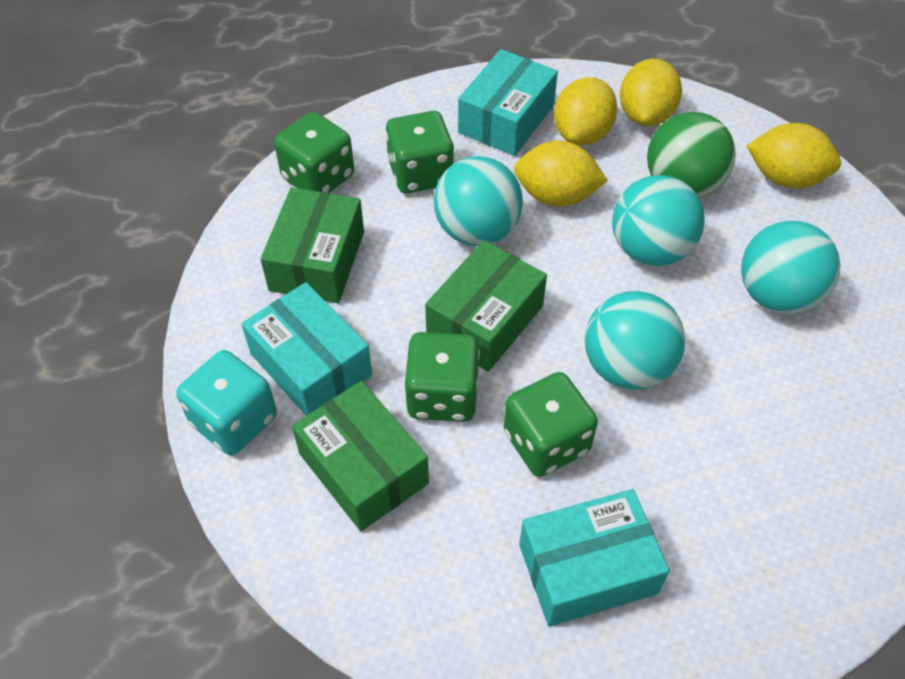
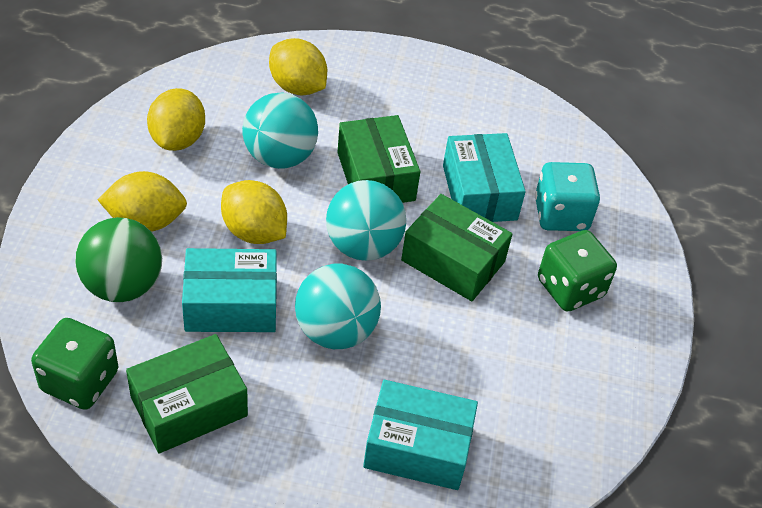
green dice: 4 -> 2
turquoise ball: 4 -> 3

